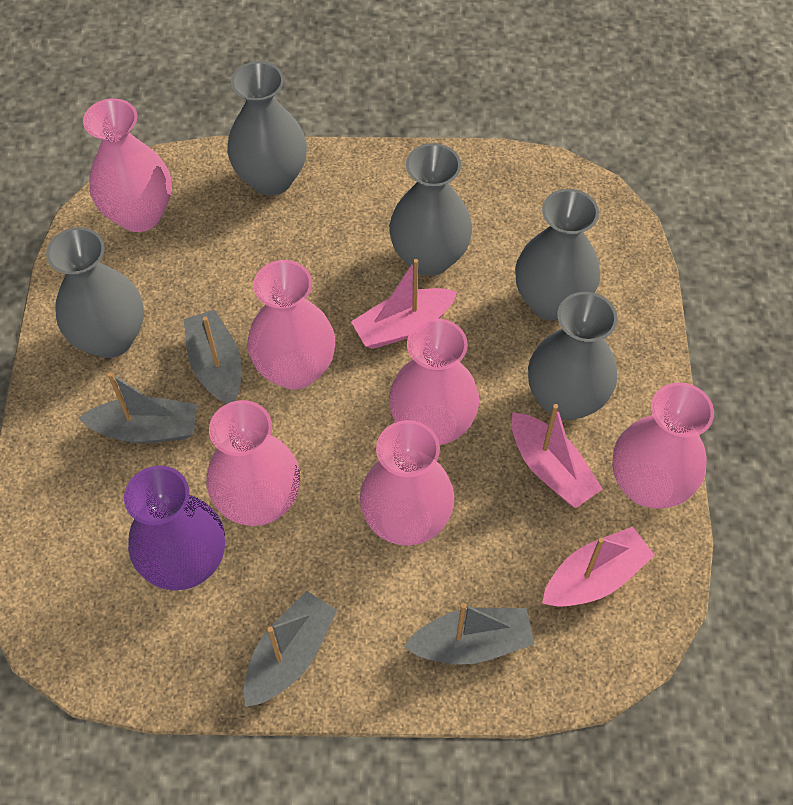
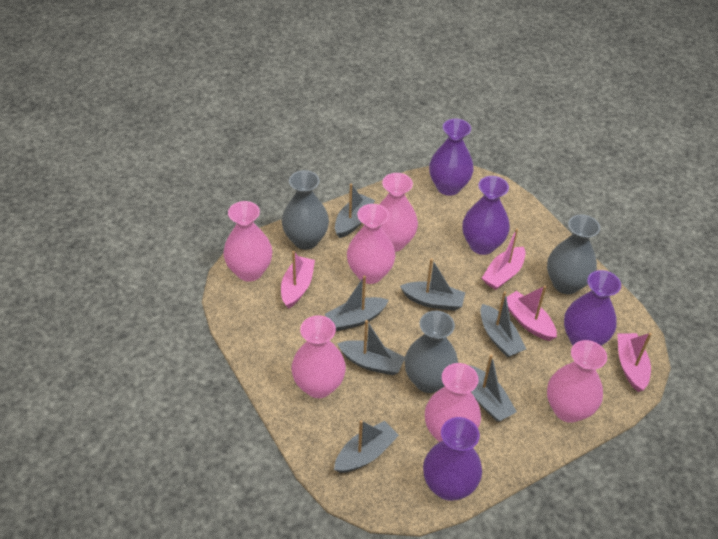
grey boat: 4 -> 7
grey vase: 5 -> 3
pink boat: 3 -> 4
purple vase: 1 -> 4

